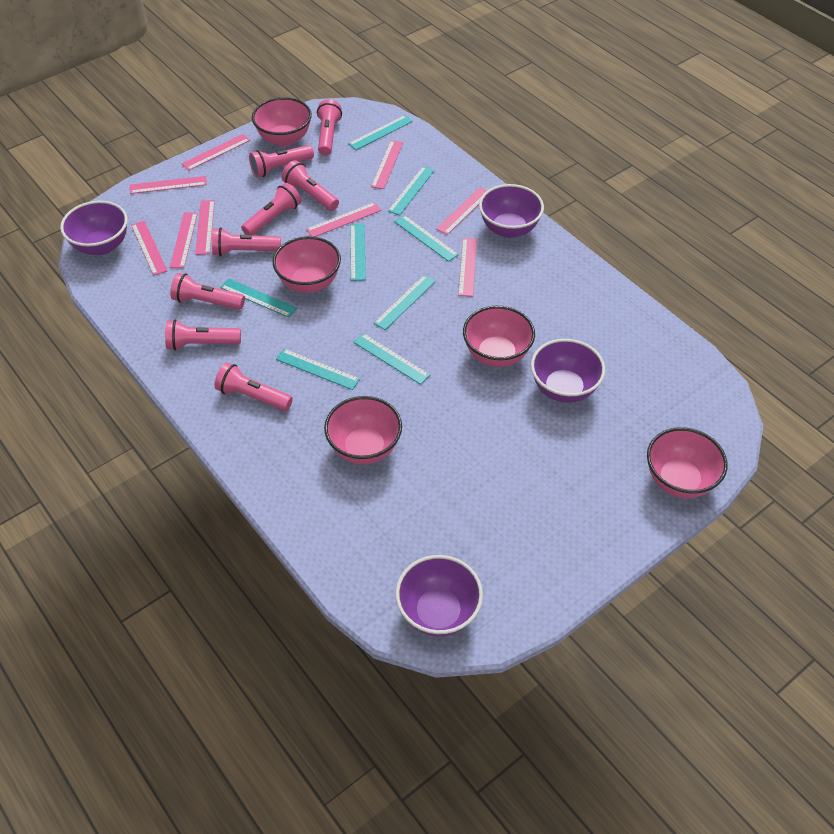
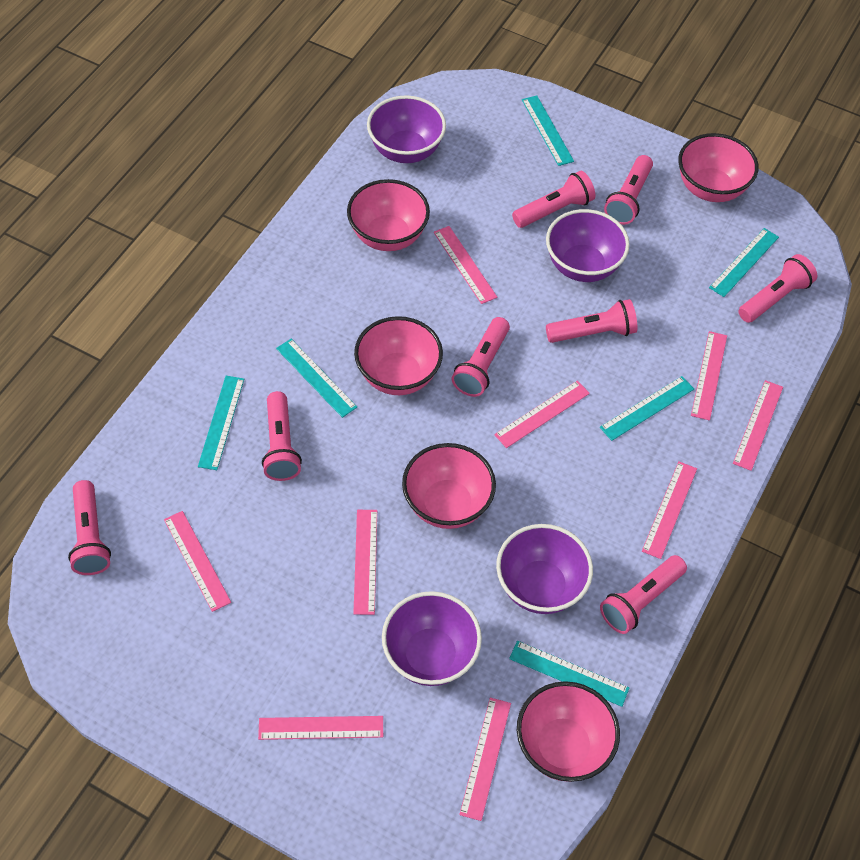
turquoise ruler: 8 -> 6

